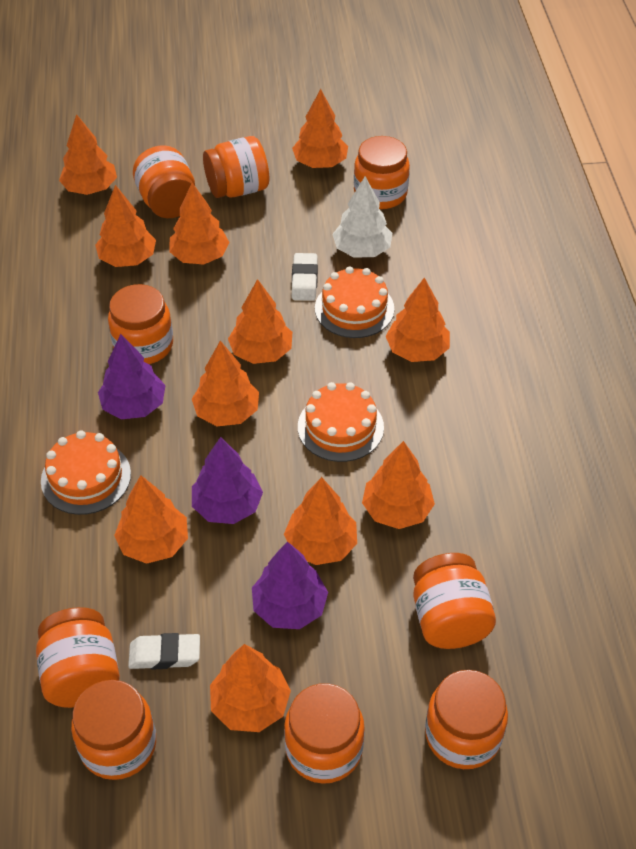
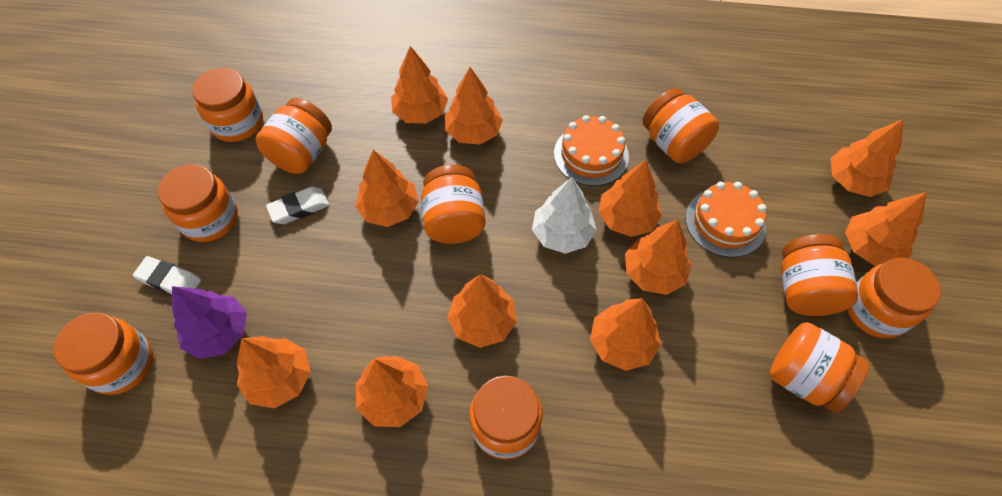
orange cake: 3 -> 2
orange jar: 9 -> 10
purple tree: 3 -> 1

